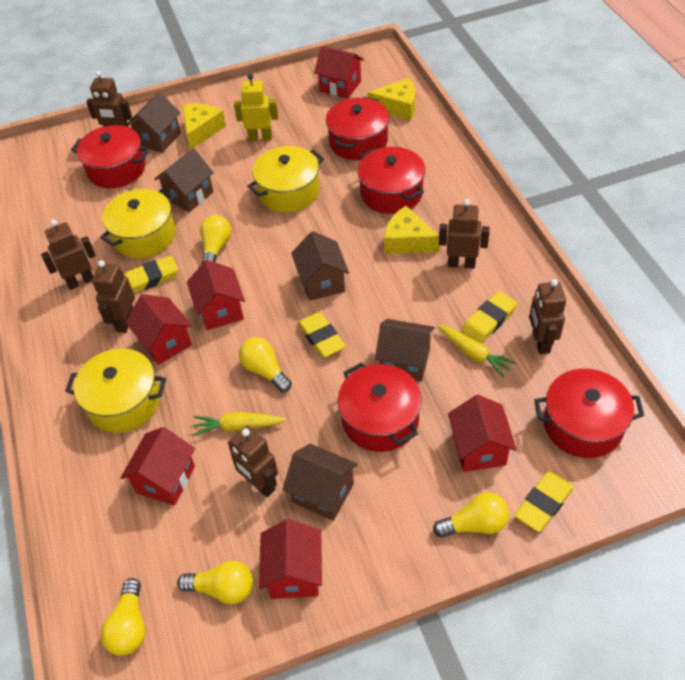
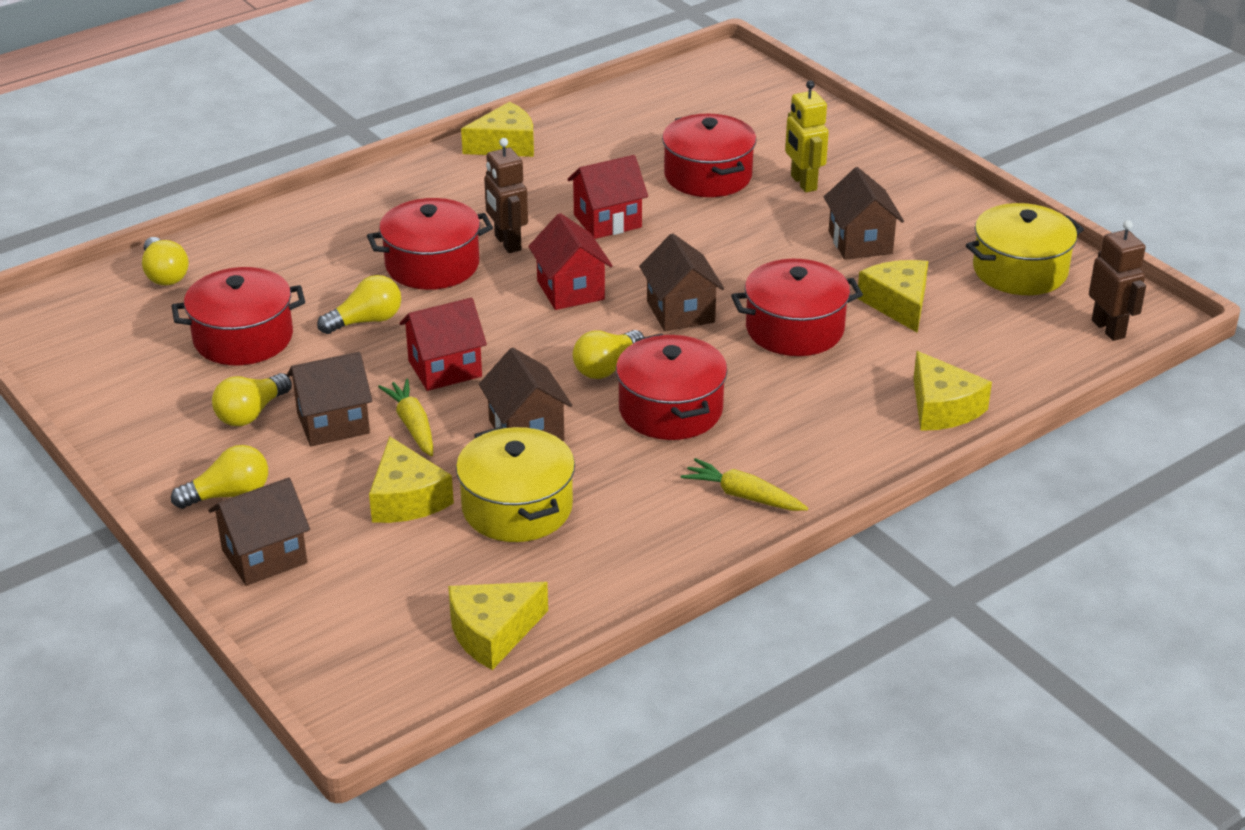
brown robot: 6 -> 2
red house: 6 -> 3
yellow cheese: 3 -> 5
yellow eraser: 4 -> 0
yellow pot: 3 -> 2

